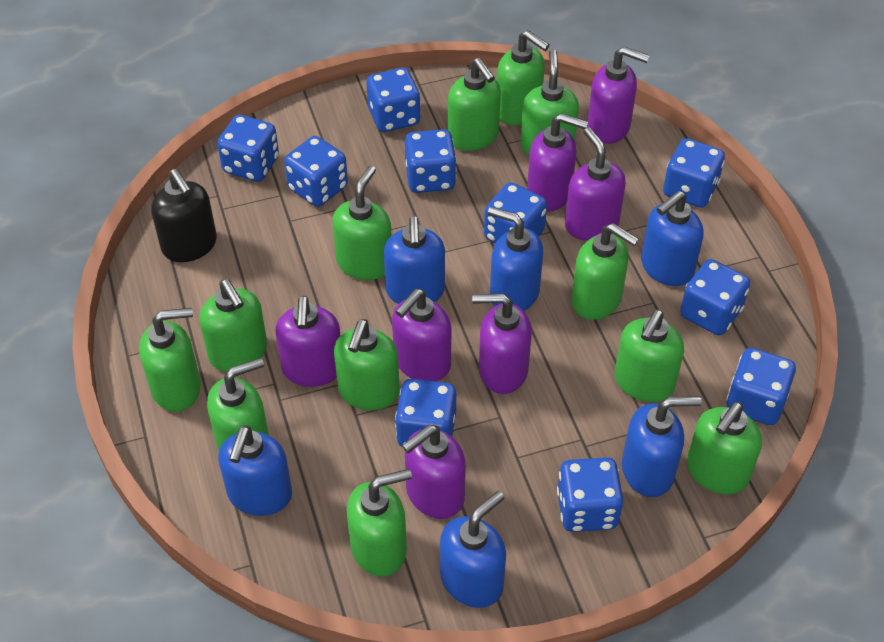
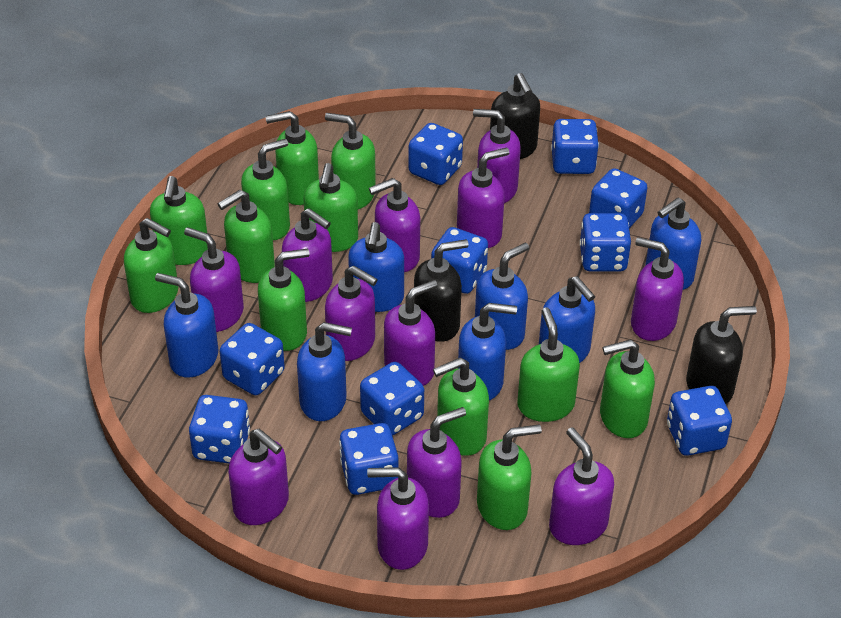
black soap dispenser: 1 -> 3
blue soap dispenser: 6 -> 7
purple soap dispenser: 7 -> 12

